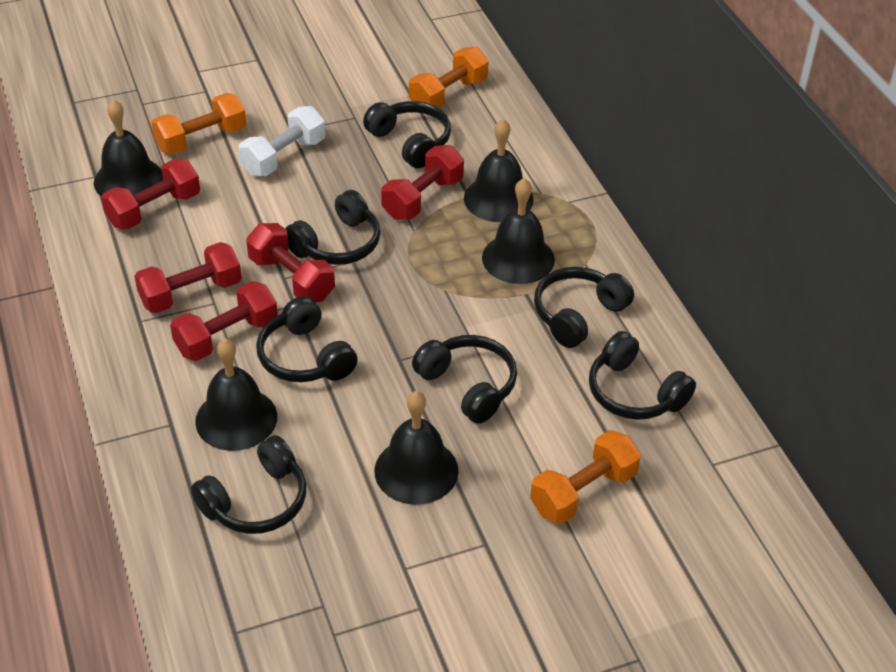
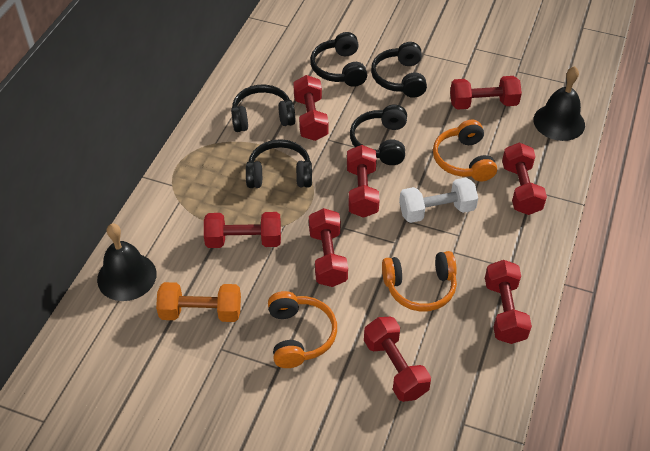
black bell: 5 -> 2
black headphones: 7 -> 5
orange dumbbell: 3 -> 1
orange headphones: 0 -> 3
red dumbbell: 5 -> 8

